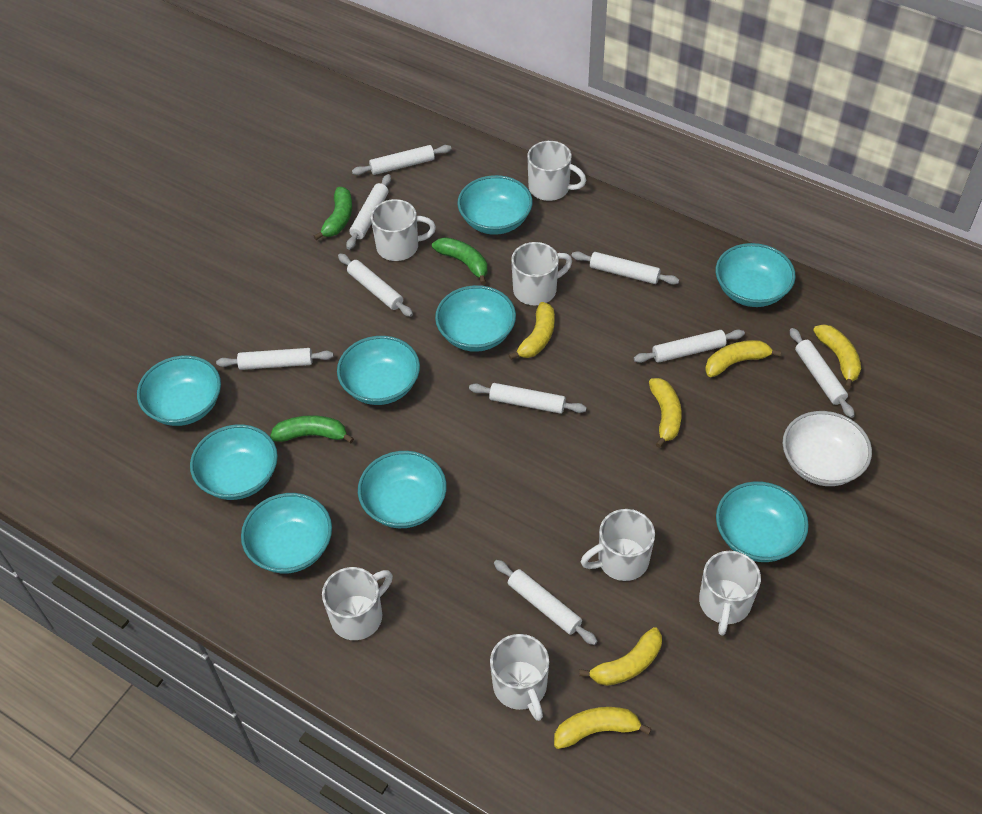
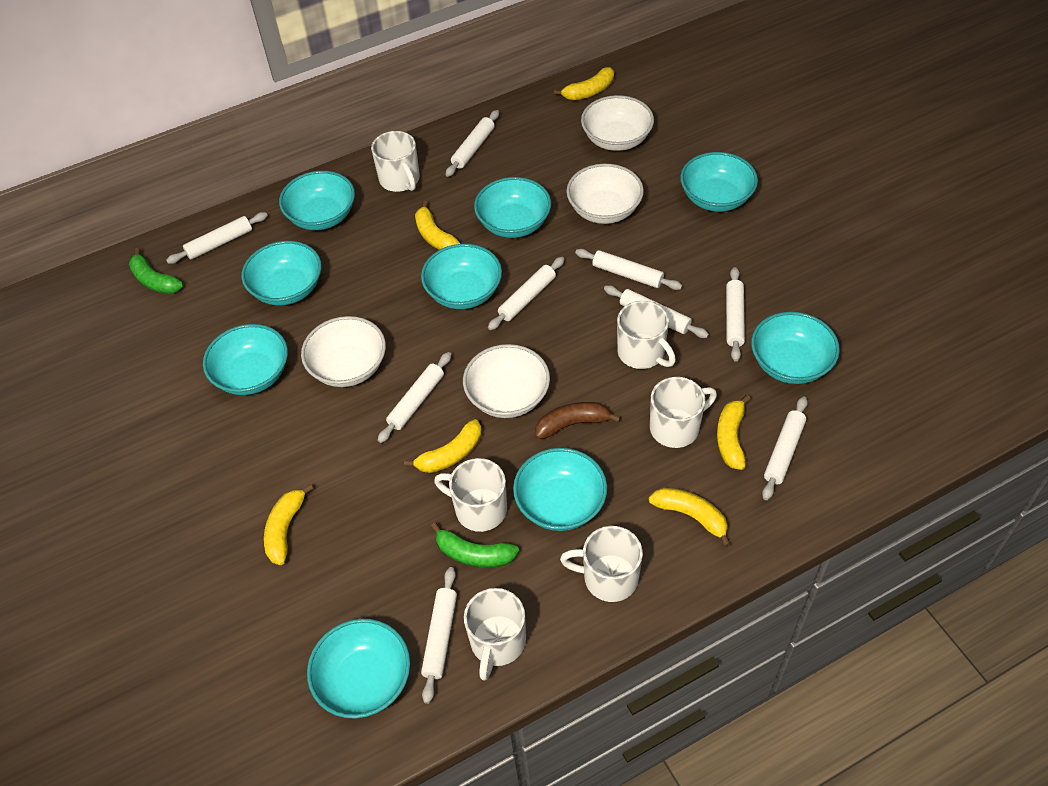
brown banana: 0 -> 1
green banana: 3 -> 2
white bowl: 1 -> 4
white mug: 7 -> 6

